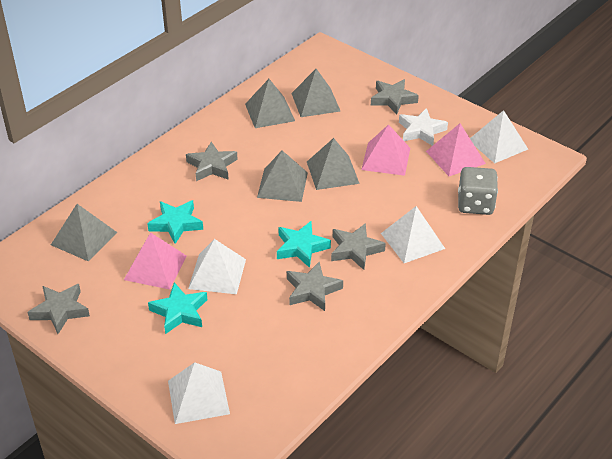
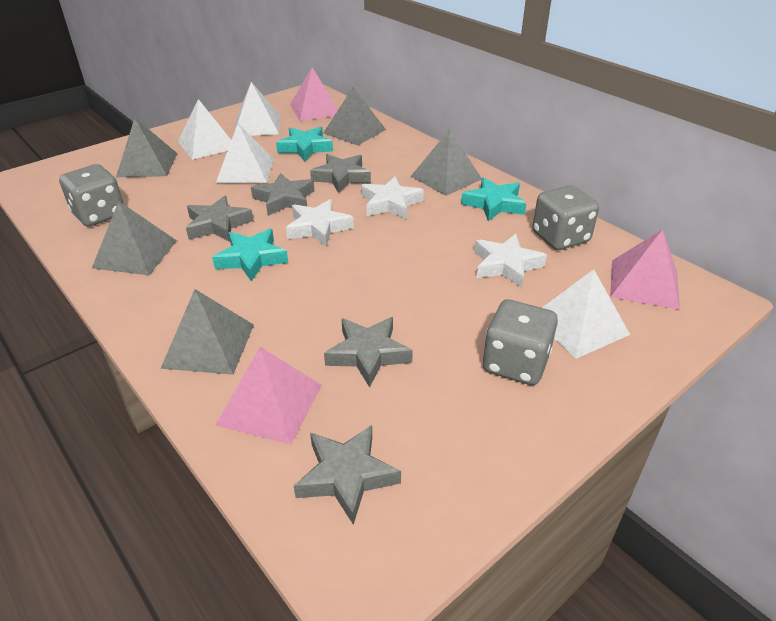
grey dice: 1 -> 3
white star: 1 -> 3

